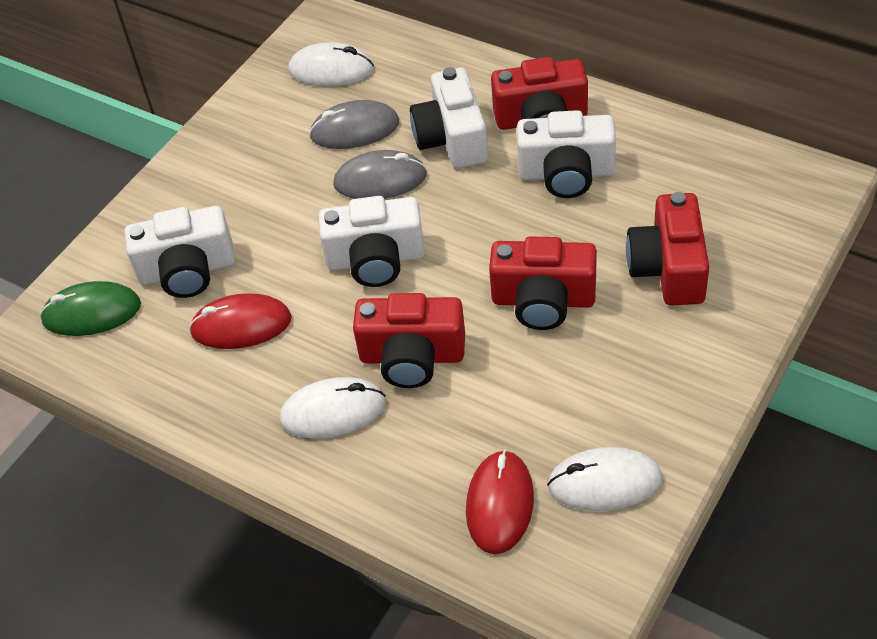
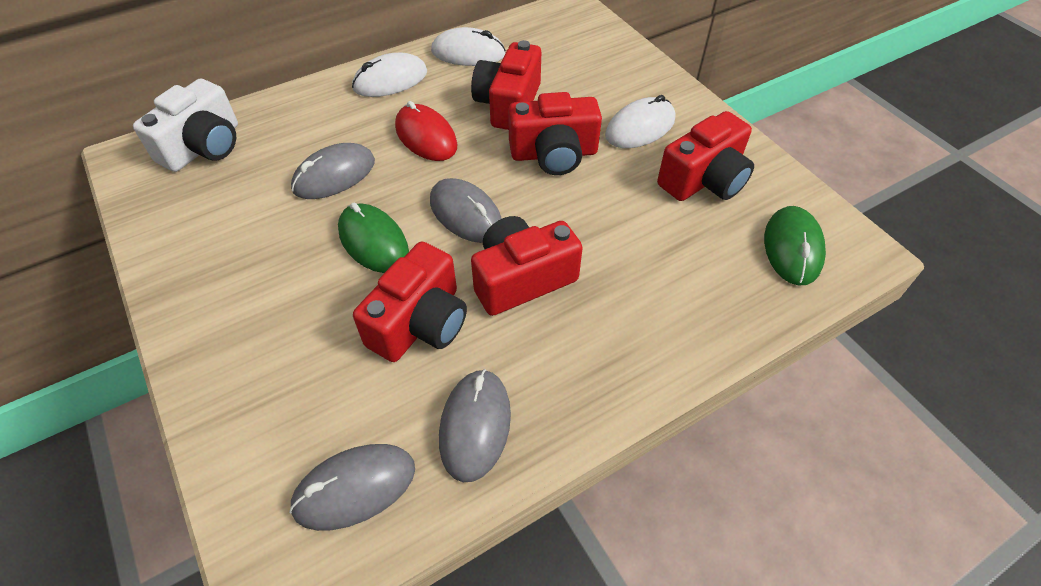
green mouse: 1 -> 2
grey mouse: 2 -> 4
red camera: 4 -> 5
red mouse: 2 -> 1
white camera: 4 -> 1

